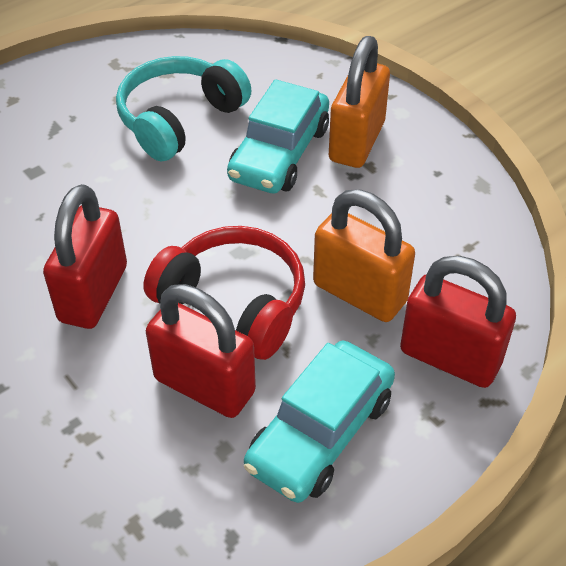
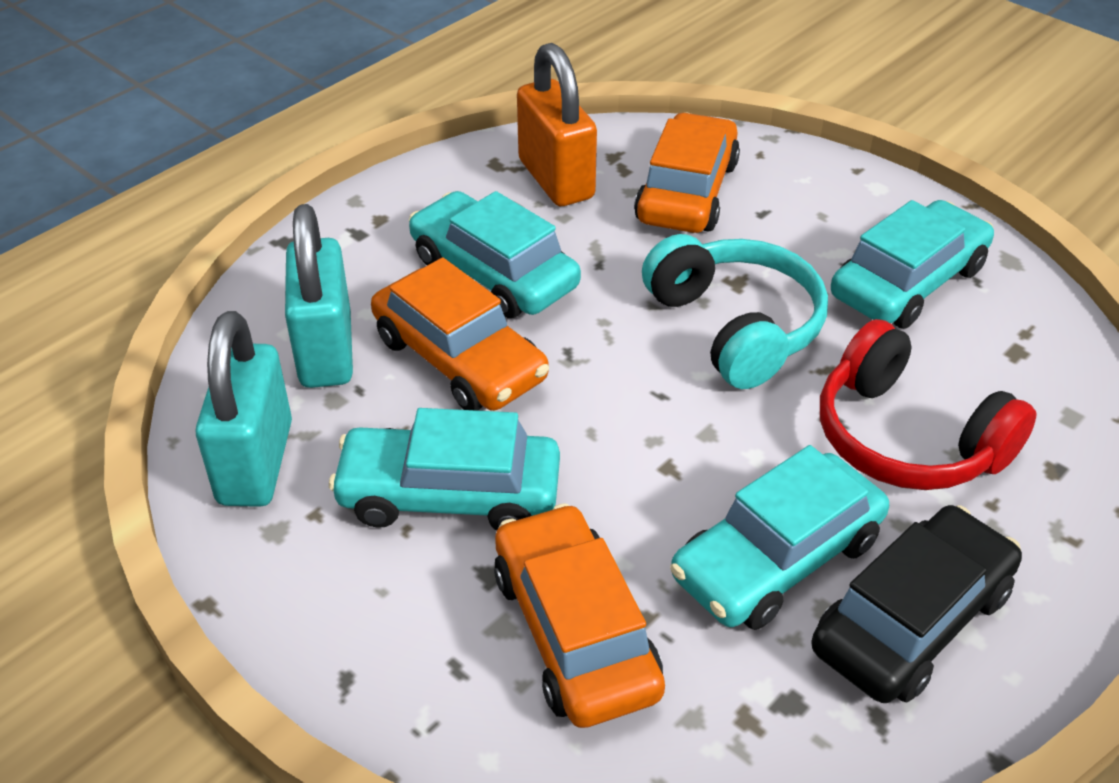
black car: 0 -> 1
orange car: 0 -> 3
orange padlock: 2 -> 1
red padlock: 3 -> 0
turquoise car: 2 -> 4
turquoise padlock: 0 -> 2

